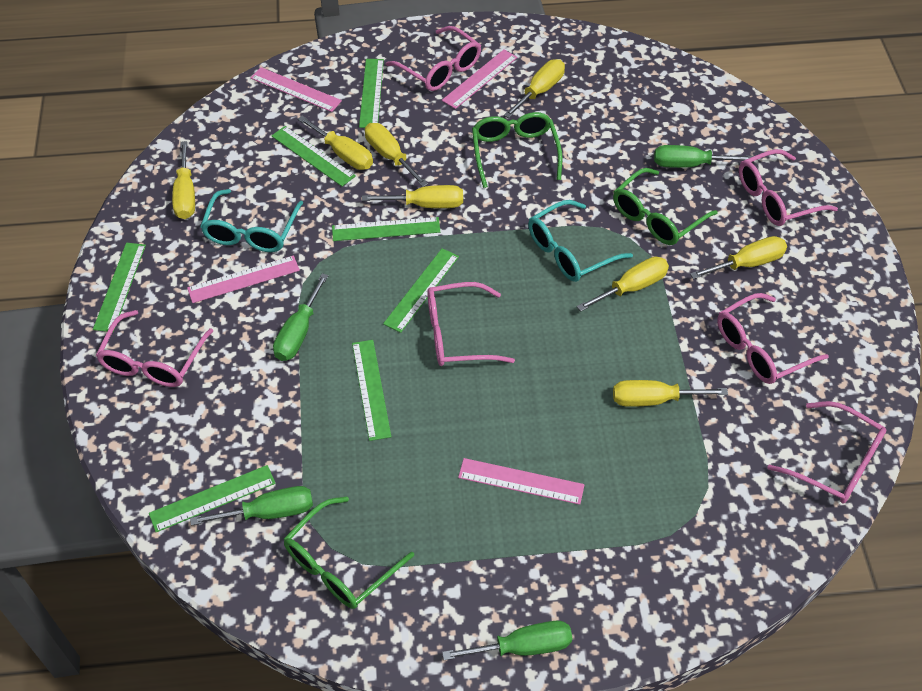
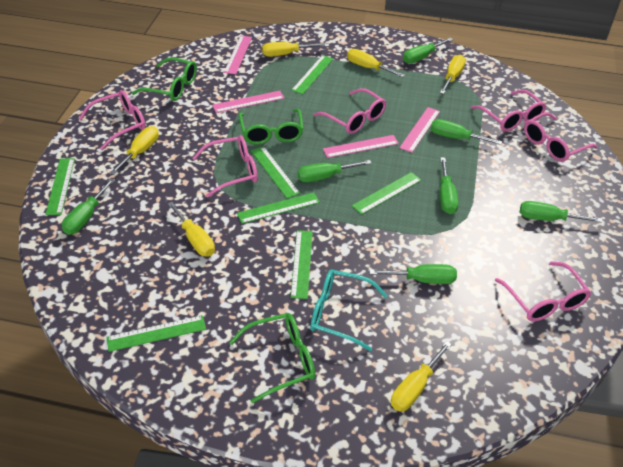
green screwdriver: 4 -> 7
turquoise glasses: 2 -> 1
yellow screwdriver: 8 -> 6

